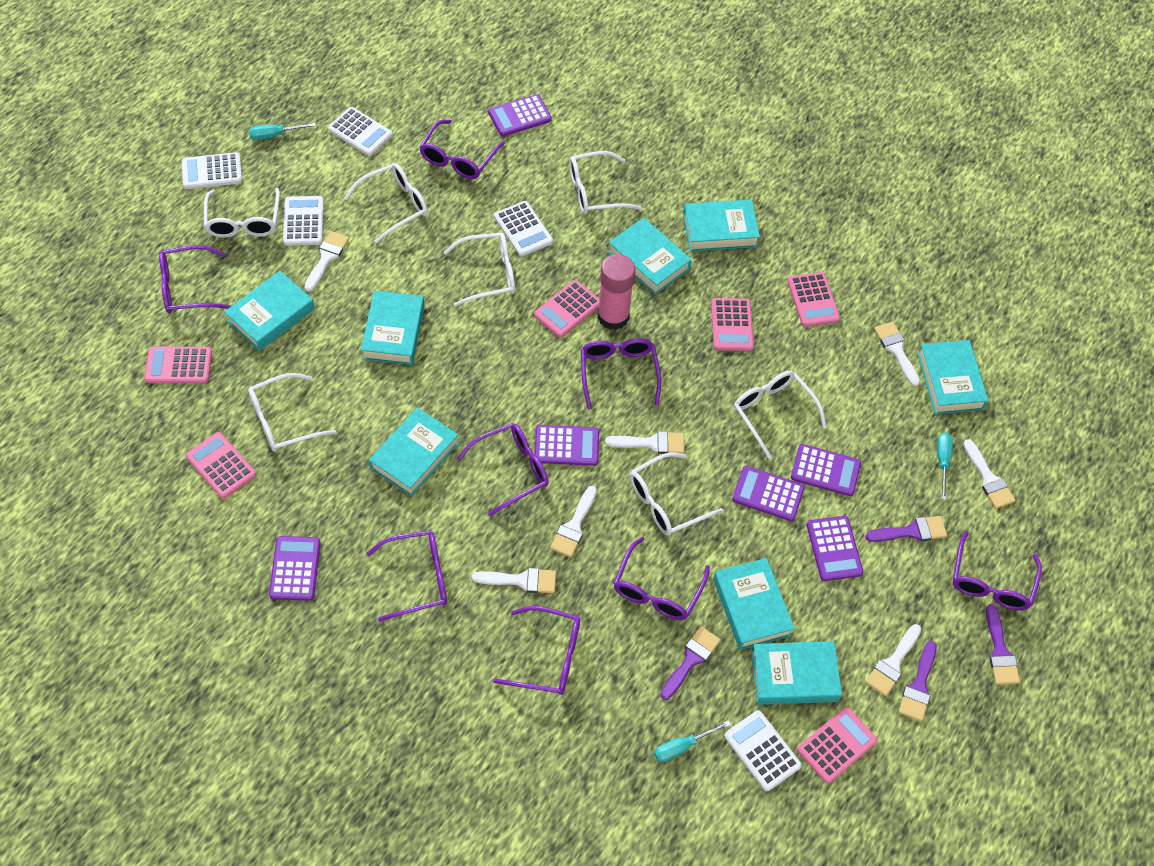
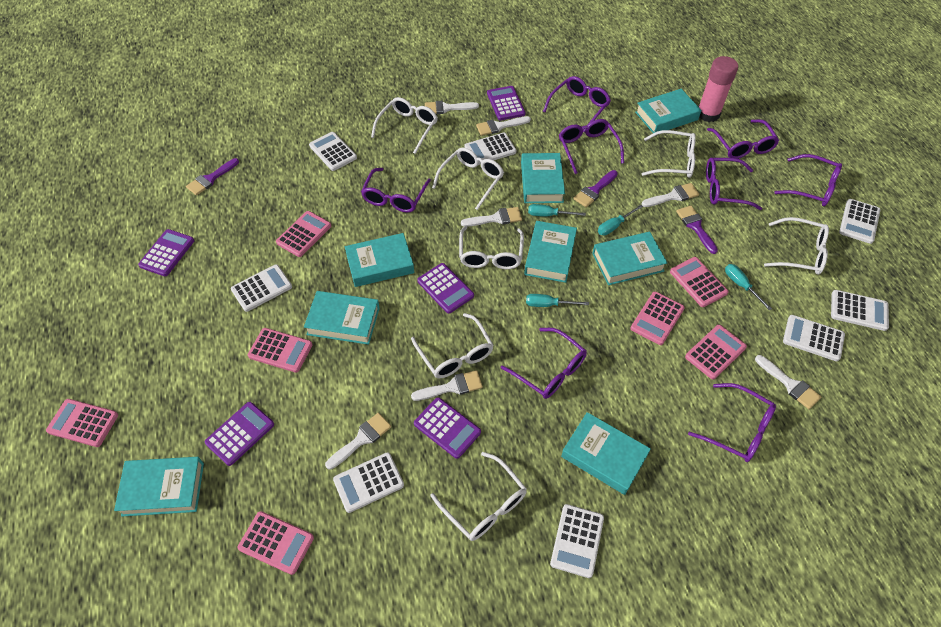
pink calculator: 6 -> 7
purple brush: 4 -> 3
purple calculator: 6 -> 5
turquoise screwdriver: 3 -> 4
white calculator: 5 -> 8

